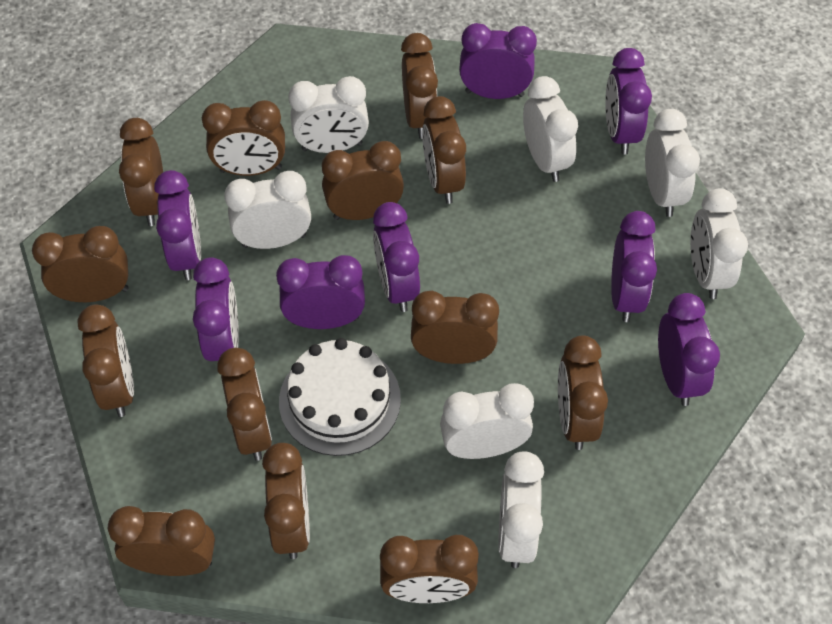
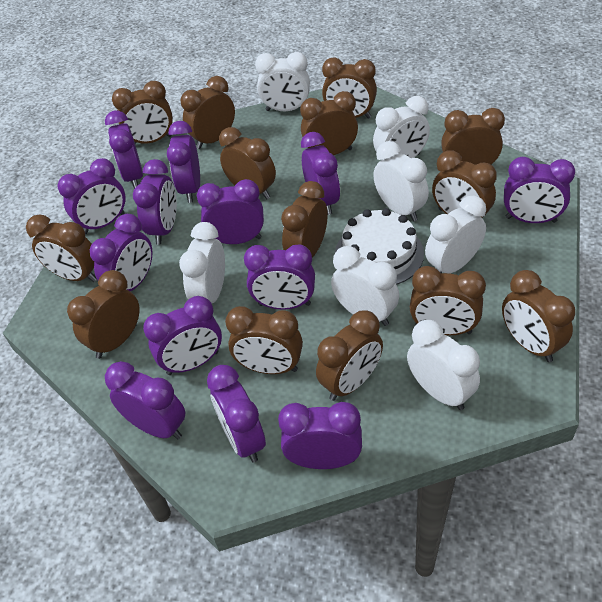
brown clock: 13 -> 14
purple clock: 8 -> 13

